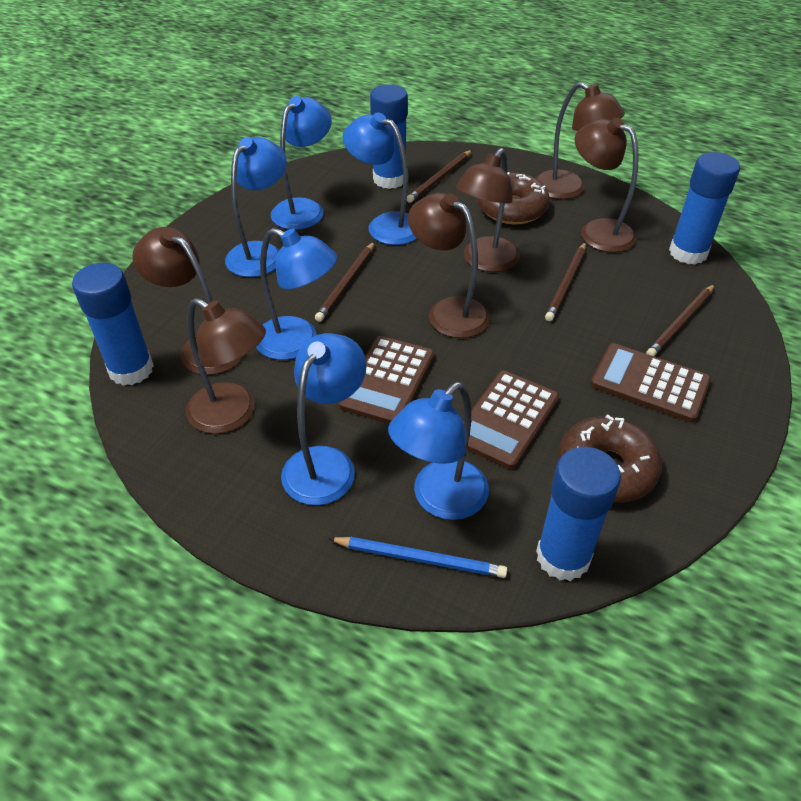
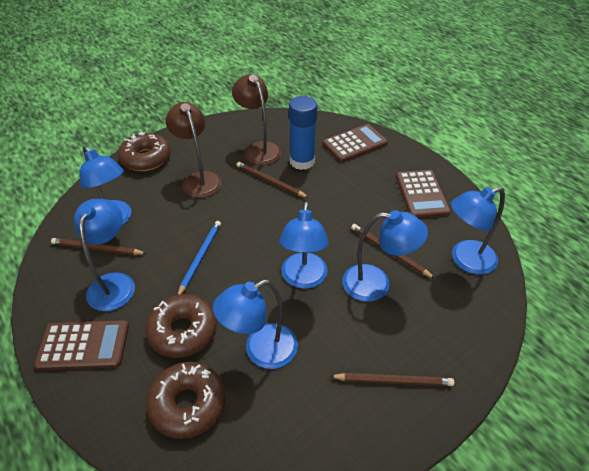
blue glue stick: 4 -> 1
brown donut: 2 -> 3
brown lamp: 6 -> 2

